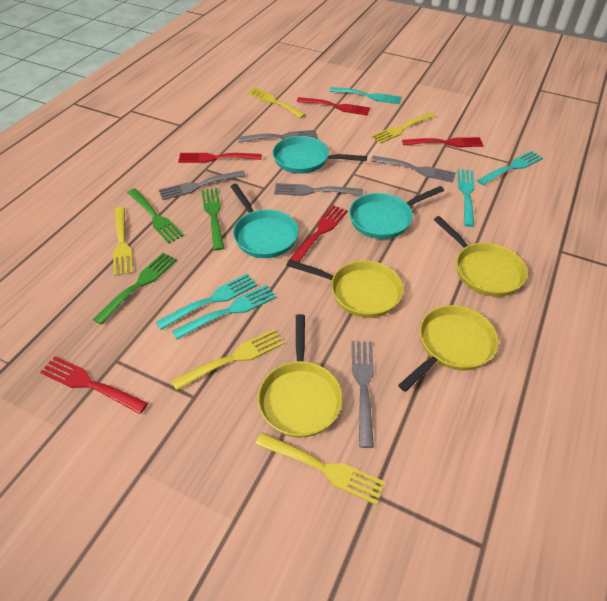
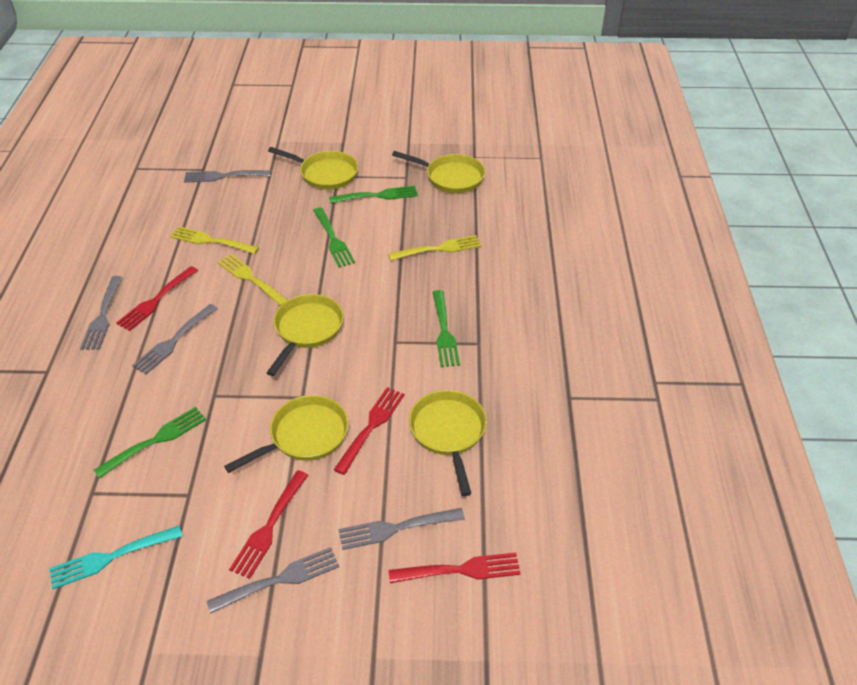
green fork: 3 -> 4
red fork: 5 -> 4
turquoise fork: 5 -> 1
turquoise pan: 3 -> 0
yellow fork: 5 -> 3
yellow pan: 4 -> 5

